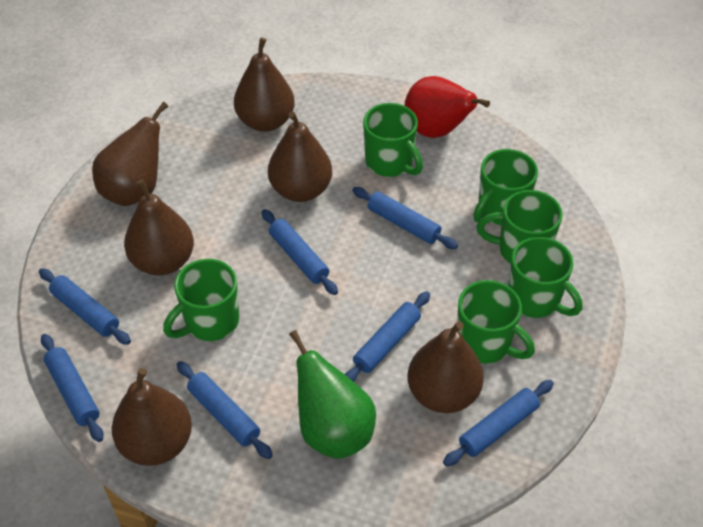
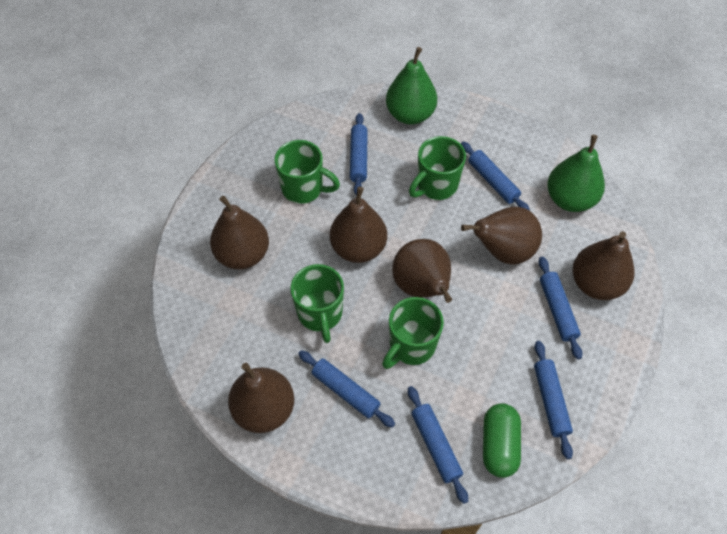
blue rolling pin: 7 -> 6
green capsule: 0 -> 1
green mug: 6 -> 4
green pear: 1 -> 2
red pear: 1 -> 0

